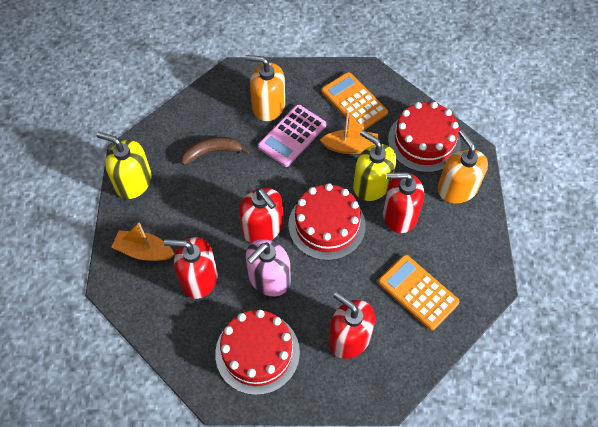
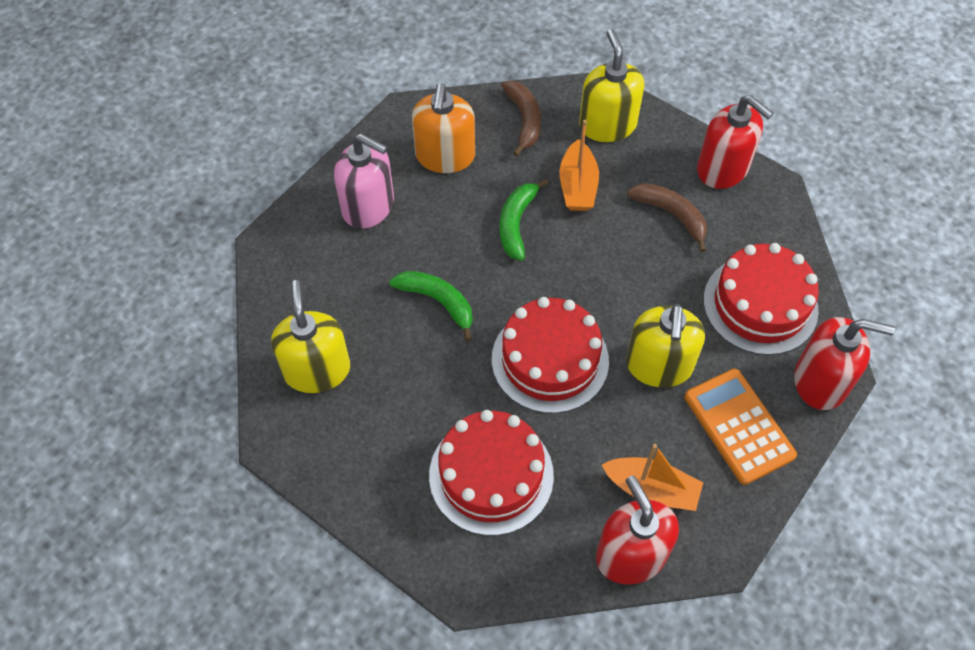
brown banana: 1 -> 2
green banana: 0 -> 2
orange calculator: 2 -> 1
orange soap dispenser: 2 -> 1
pink calculator: 1 -> 0
red soap dispenser: 4 -> 3
yellow soap dispenser: 2 -> 3

